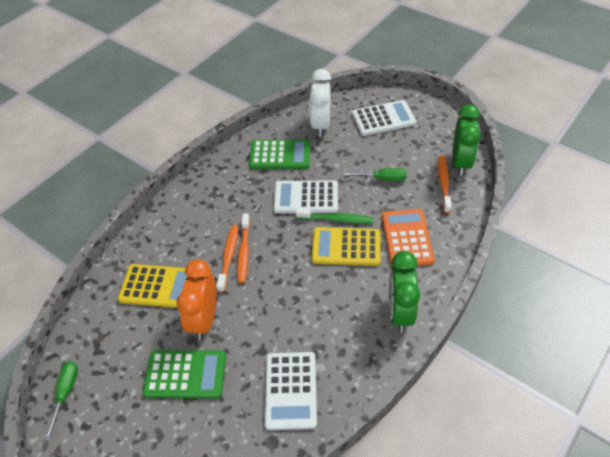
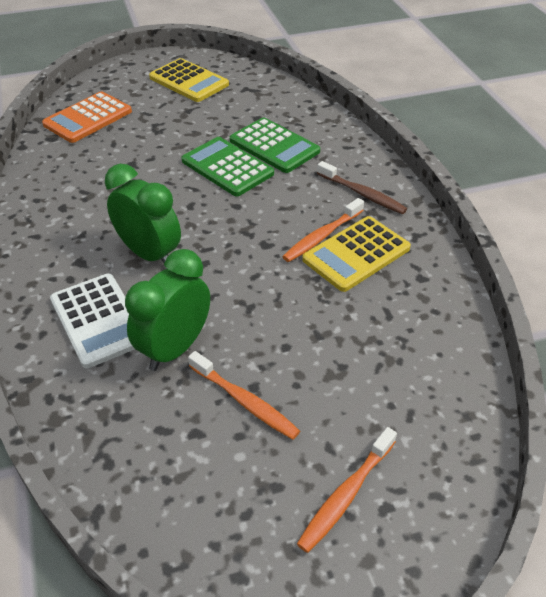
brown toothbrush: 0 -> 1
green screwdriver: 2 -> 0
green toothbrush: 1 -> 0
orange clock: 1 -> 0
white calculator: 3 -> 1
white clock: 1 -> 0

